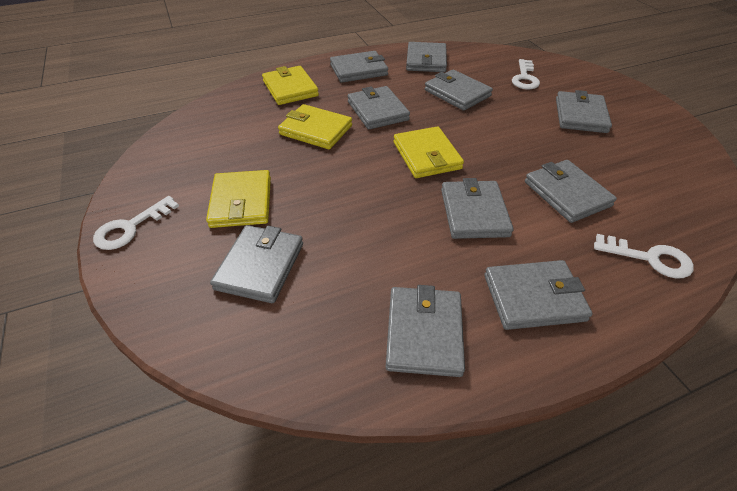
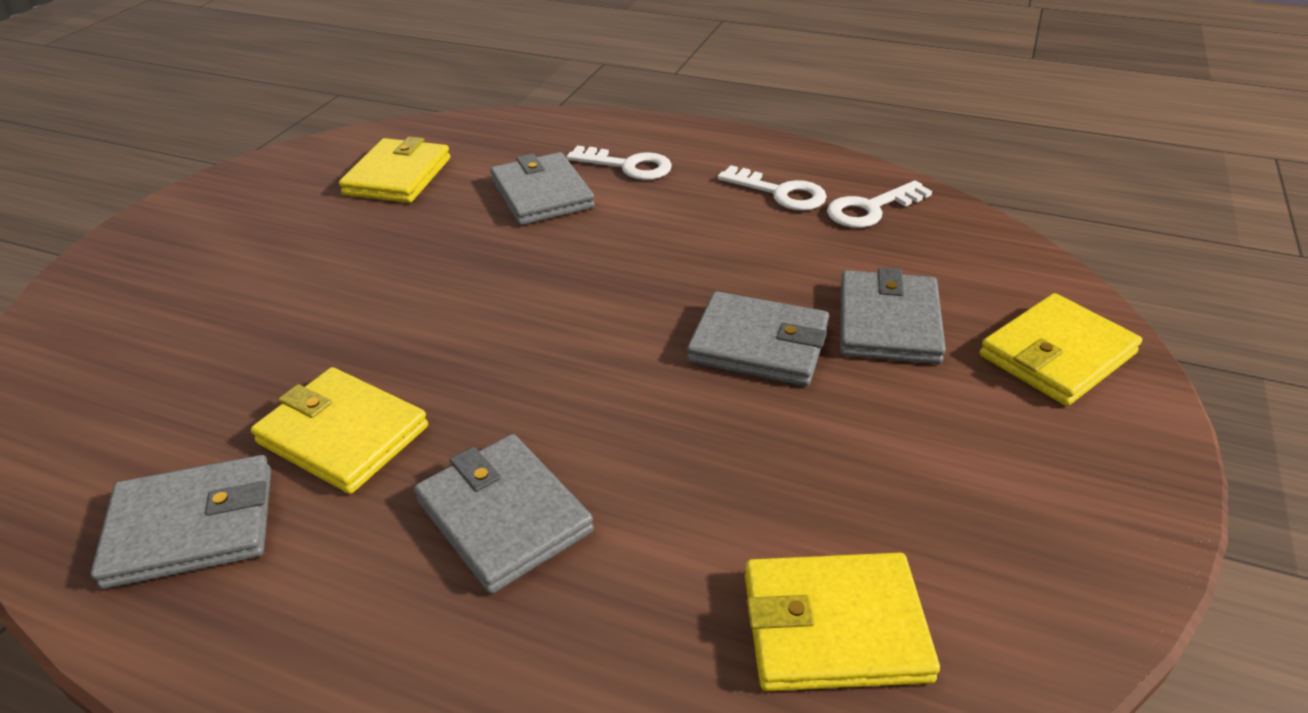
grey wallet: 10 -> 5

